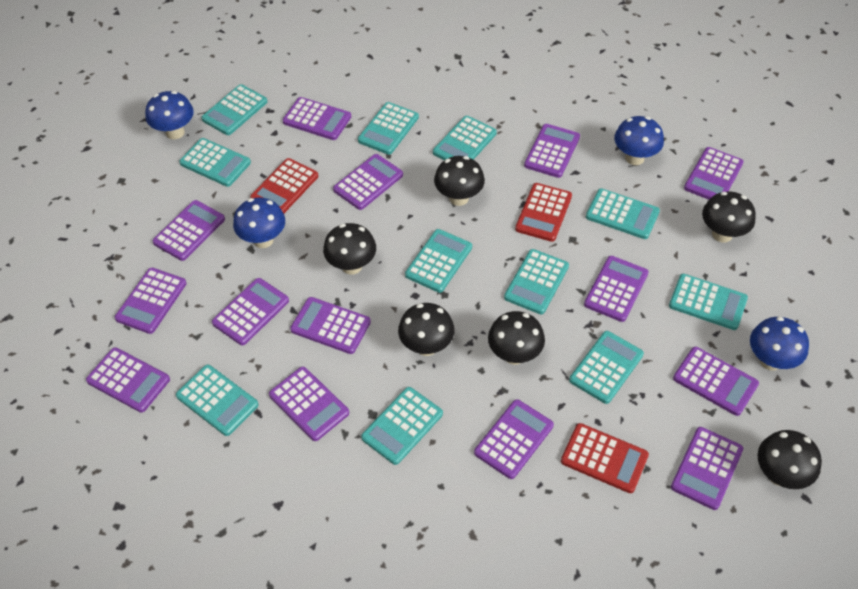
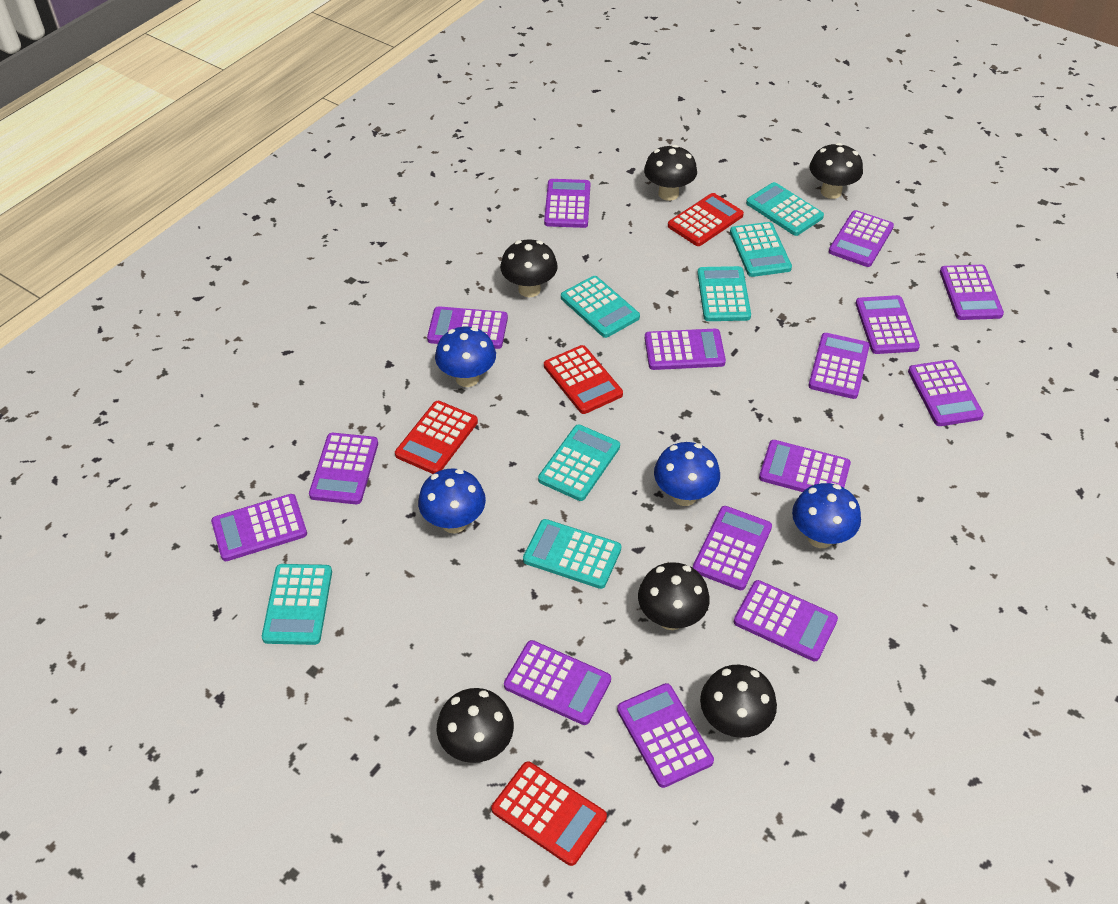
purple calculator: 14 -> 15
red calculator: 3 -> 4
turquoise calculator: 11 -> 7

